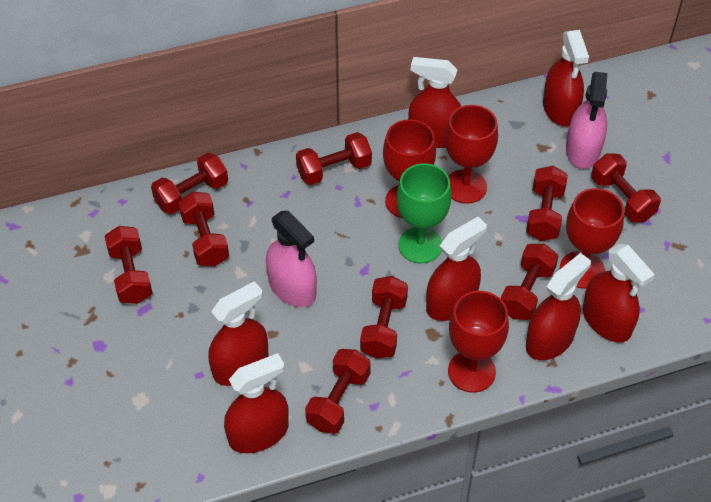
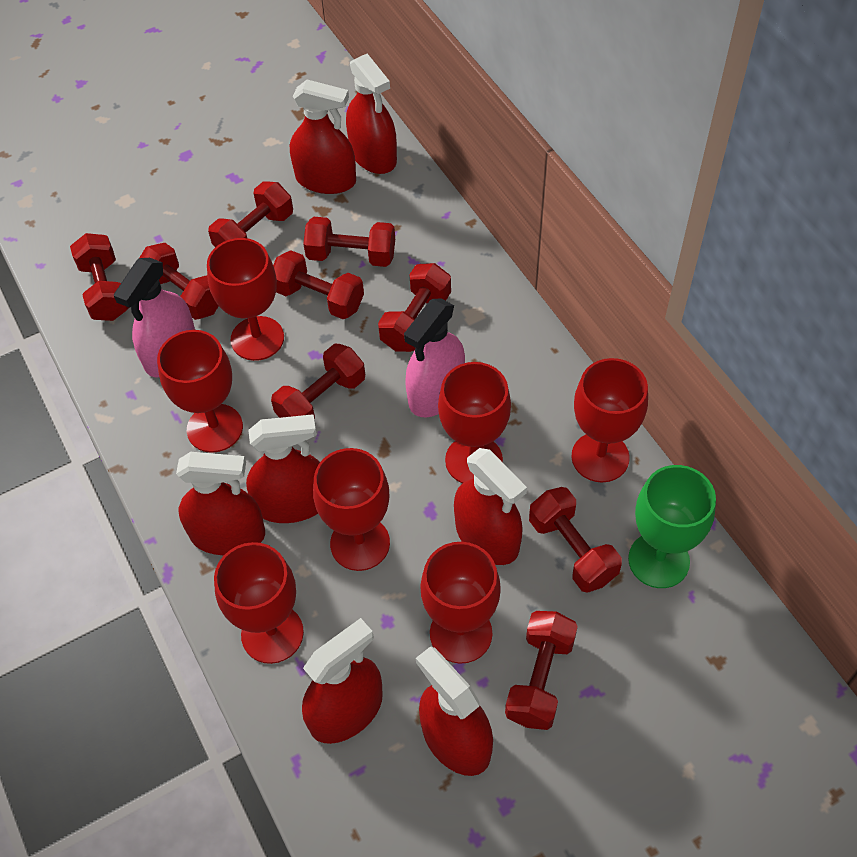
red goblet: 4 -> 7

